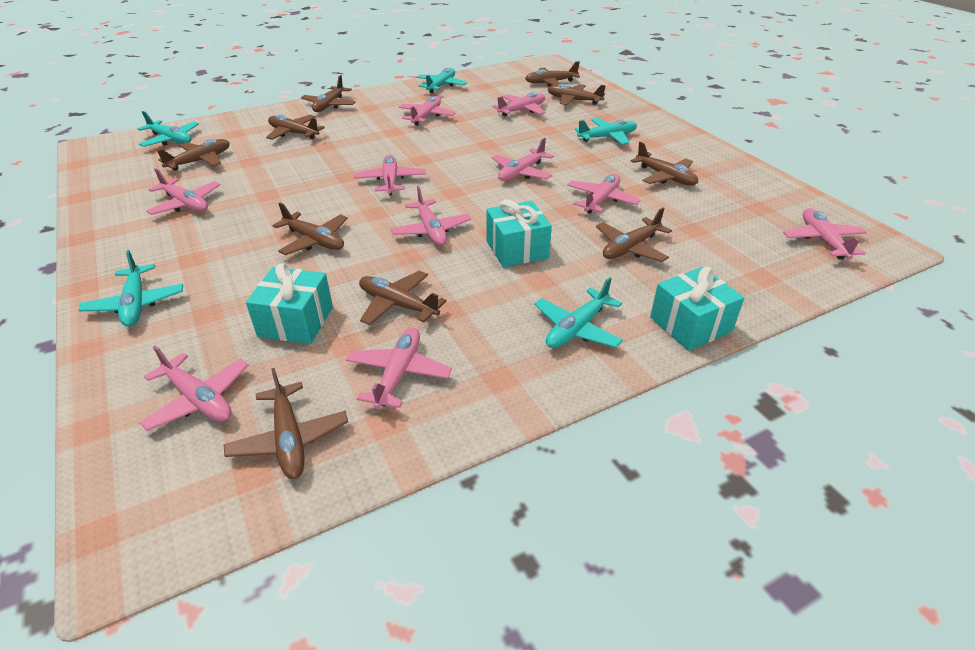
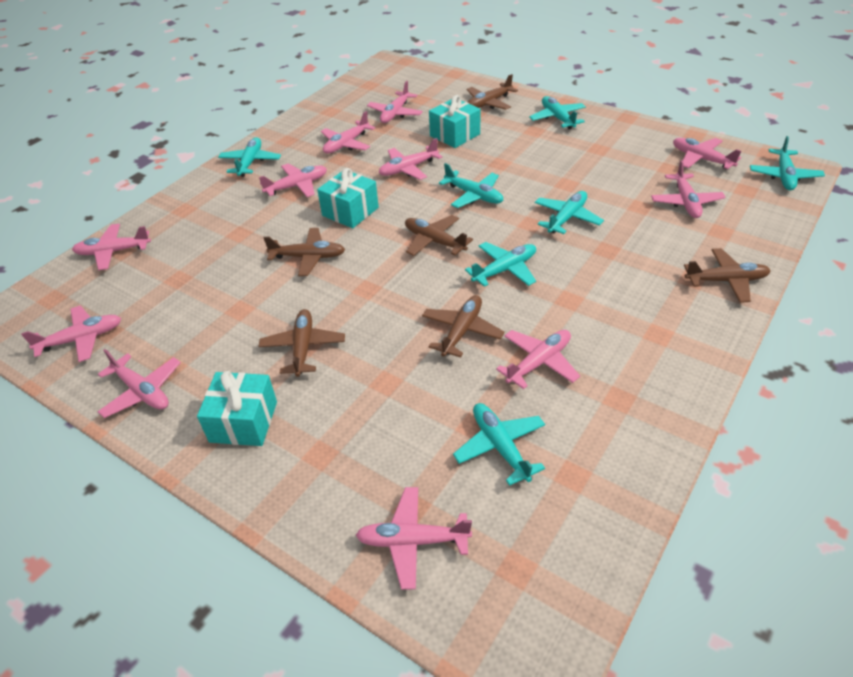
brown plane: 10 -> 6
pink plane: 10 -> 11
turquoise plane: 5 -> 7

